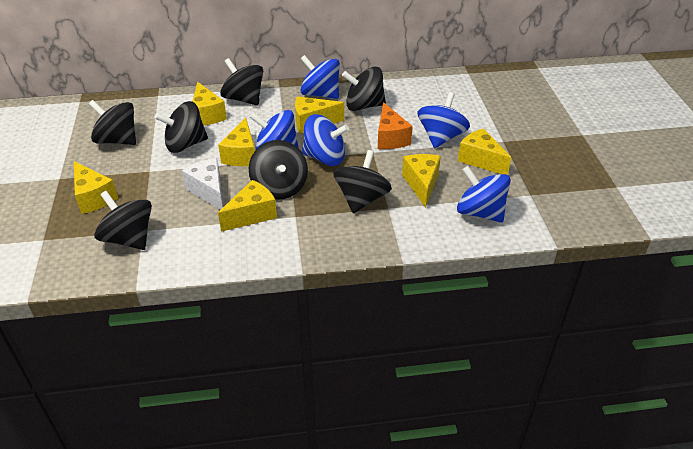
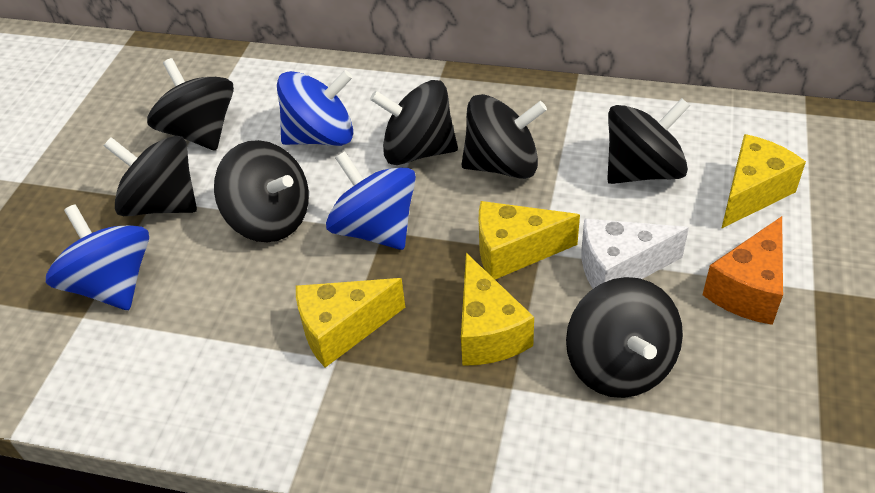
blue spinning top: 5 -> 3
yellow cheese: 7 -> 4

